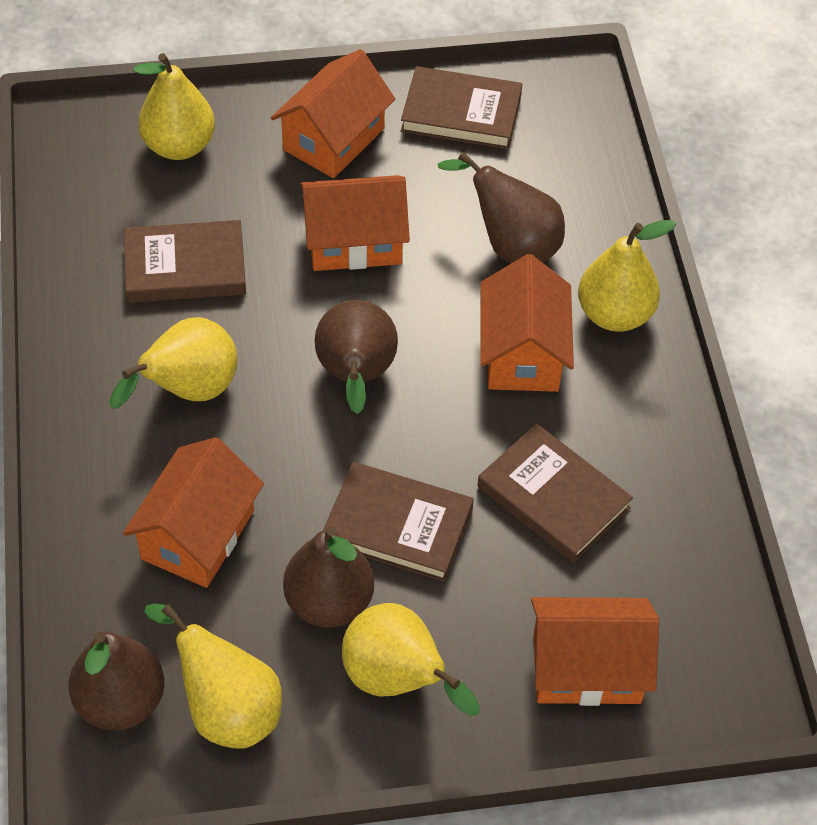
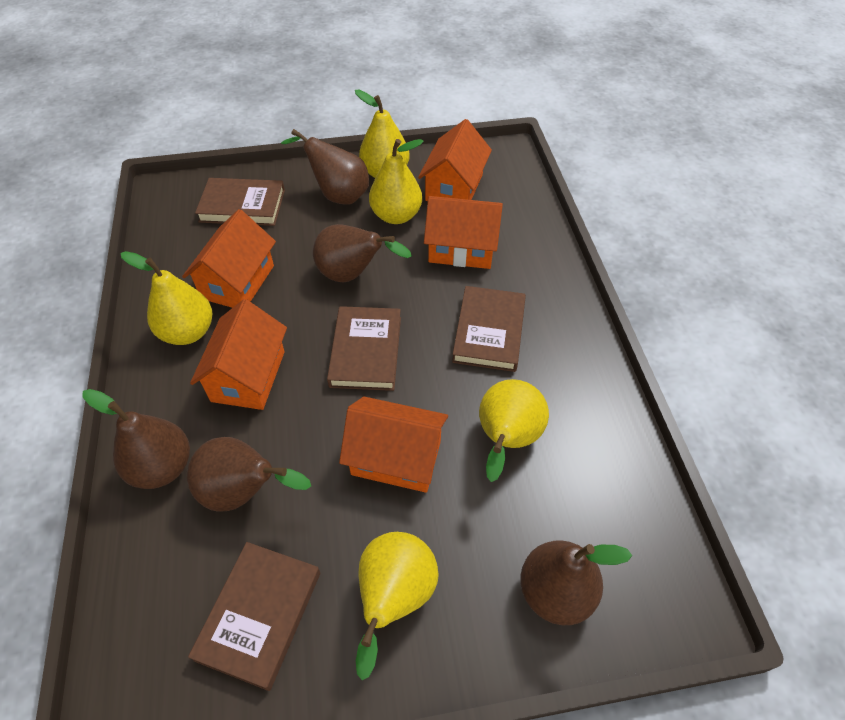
brown pear: 4 -> 5

